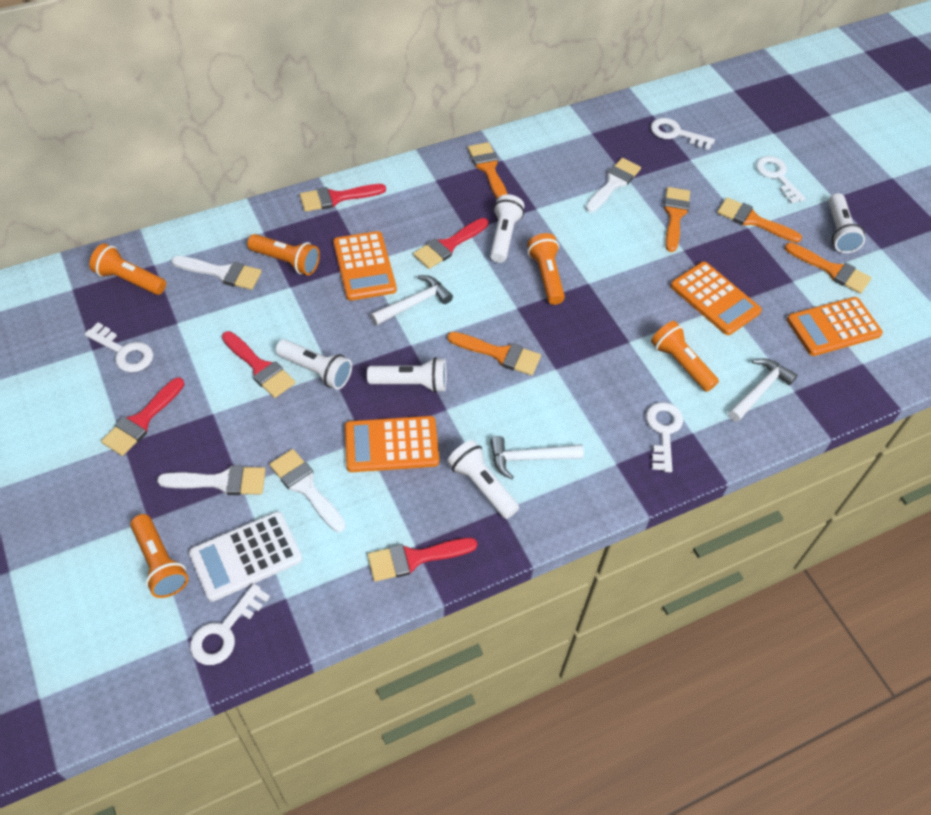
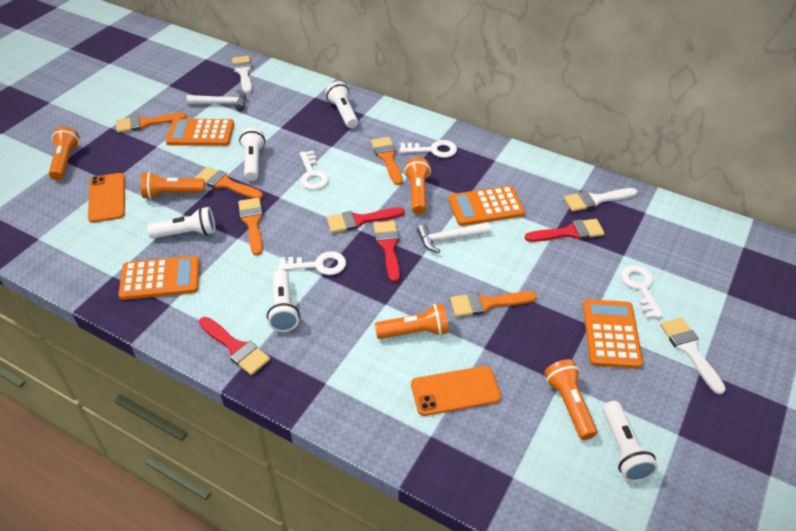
orange phone: 0 -> 2
red brush: 5 -> 4
white brush: 4 -> 3
white calculator: 1 -> 0
white hammer: 3 -> 2
white key: 5 -> 4

